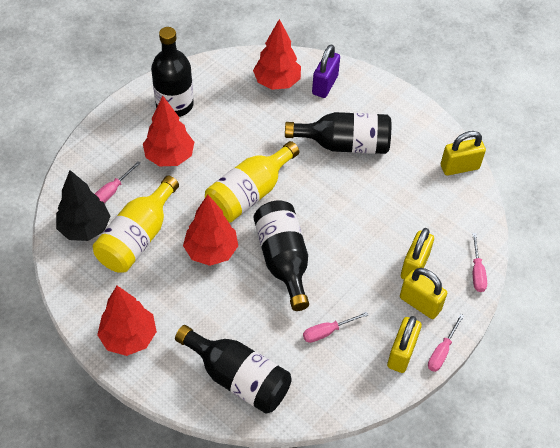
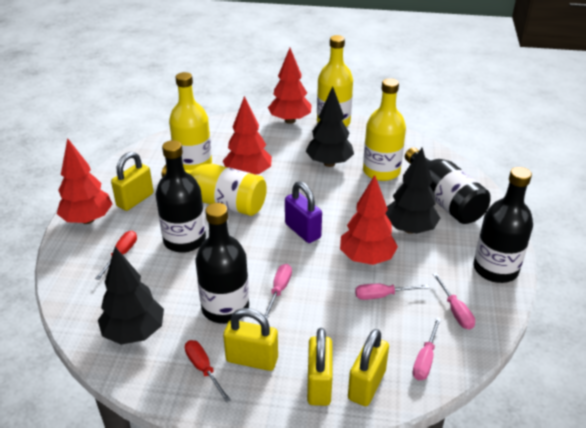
black tree: 1 -> 3
red screwdriver: 0 -> 2
yellow bottle: 2 -> 4

